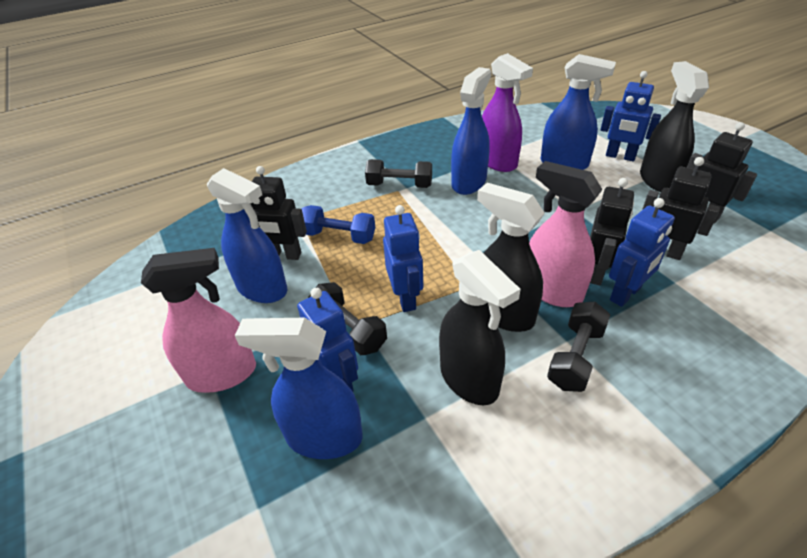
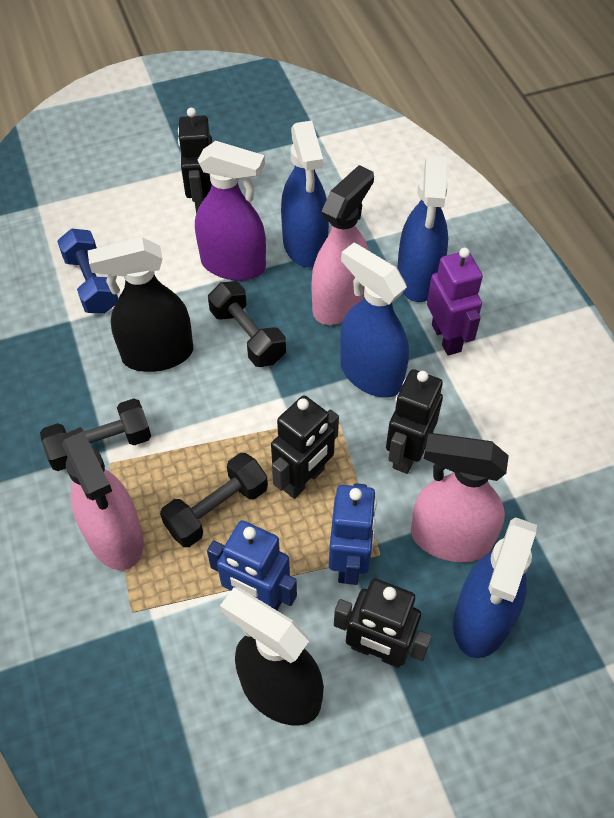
black spray bottle: 3 -> 2
blue robot: 4 -> 2
pink spray bottle: 2 -> 3
purple robot: 0 -> 1

